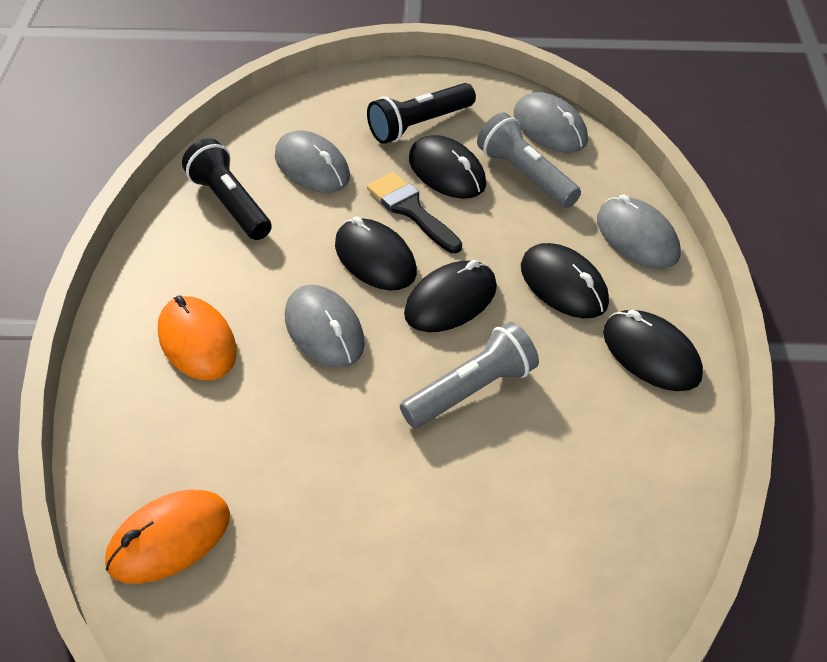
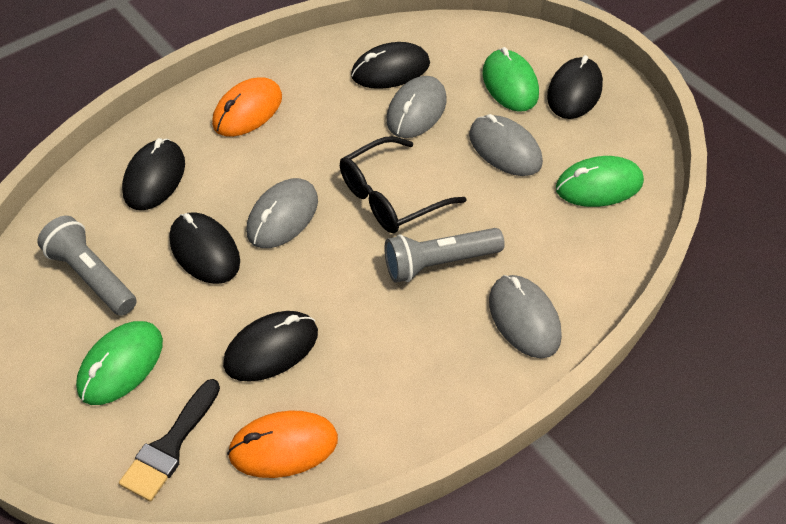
black flashlight: 2 -> 0
black glasses: 0 -> 1
green mouse: 0 -> 3

